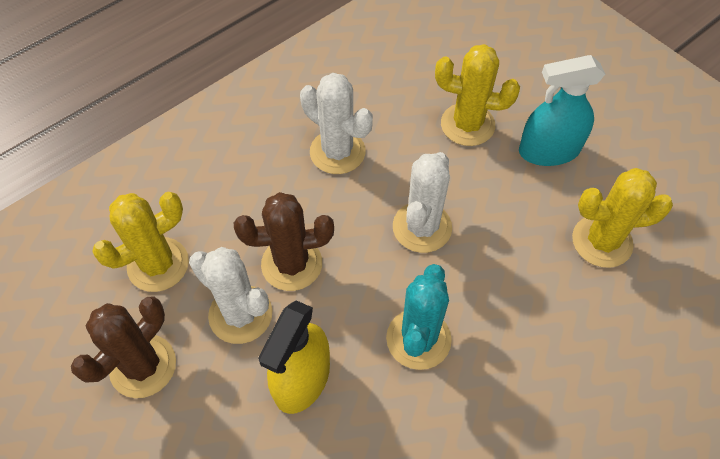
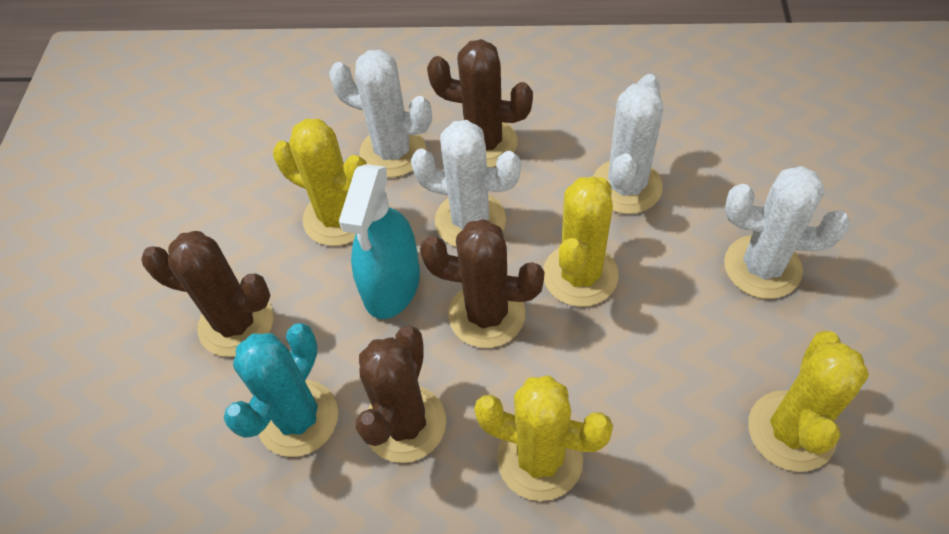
brown cactus: 2 -> 4
white cactus: 3 -> 4
yellow cactus: 3 -> 4
yellow spray bottle: 1 -> 0

